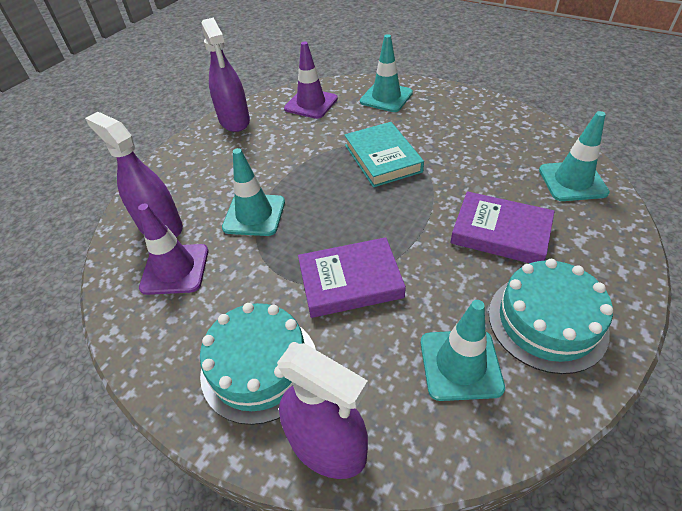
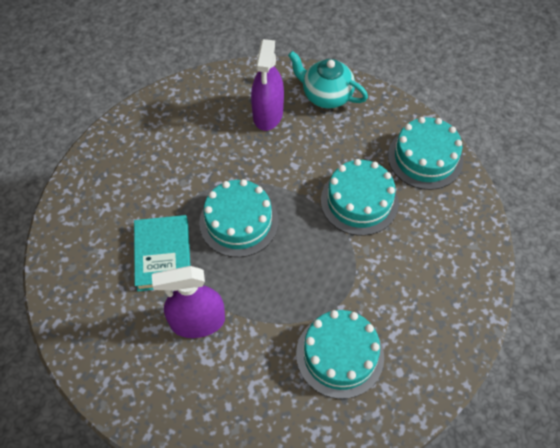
purple book: 2 -> 0
purple spray bottle: 3 -> 2
purple traffic cone: 2 -> 0
turquoise cake: 2 -> 4
turquoise teapot: 0 -> 1
turquoise traffic cone: 4 -> 0

